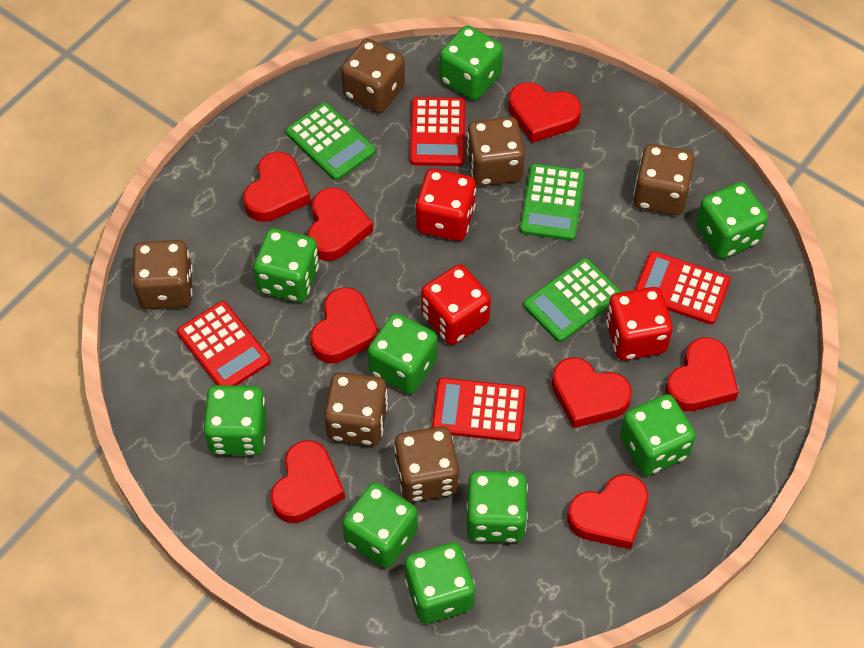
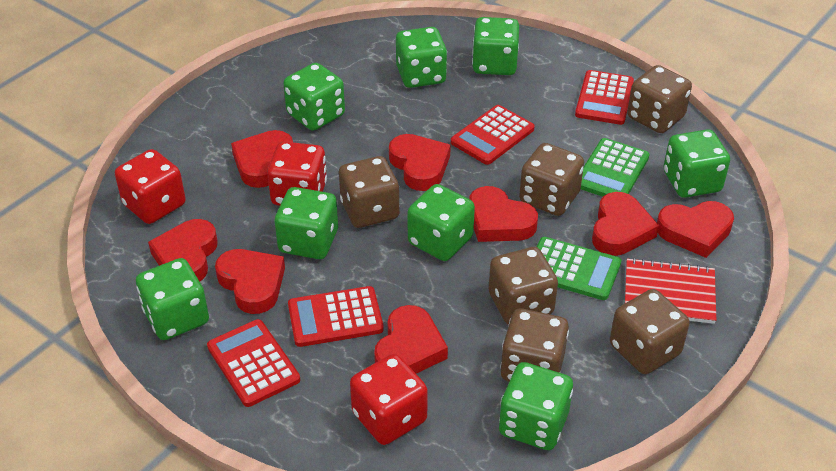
green calculator: 3 -> 2
green dice: 9 -> 8
red notebook: 0 -> 1

